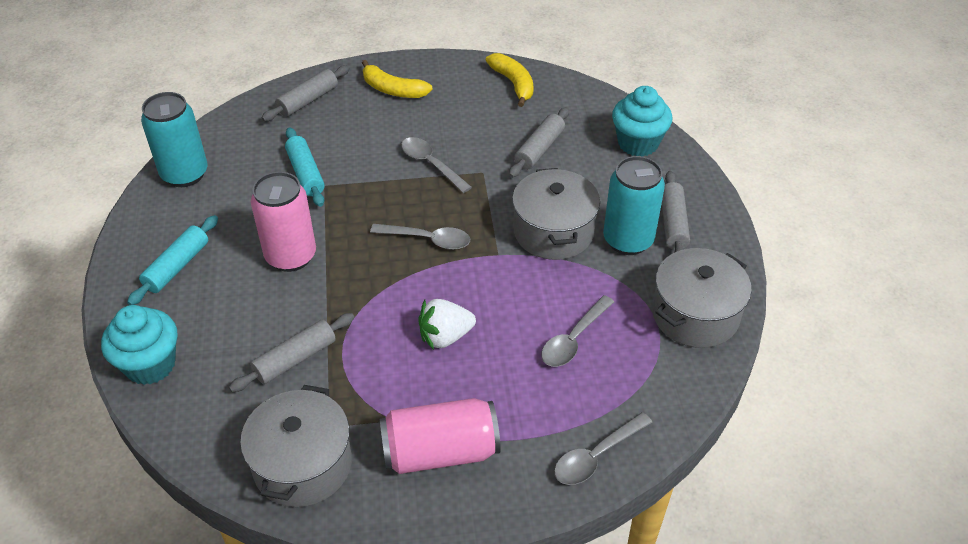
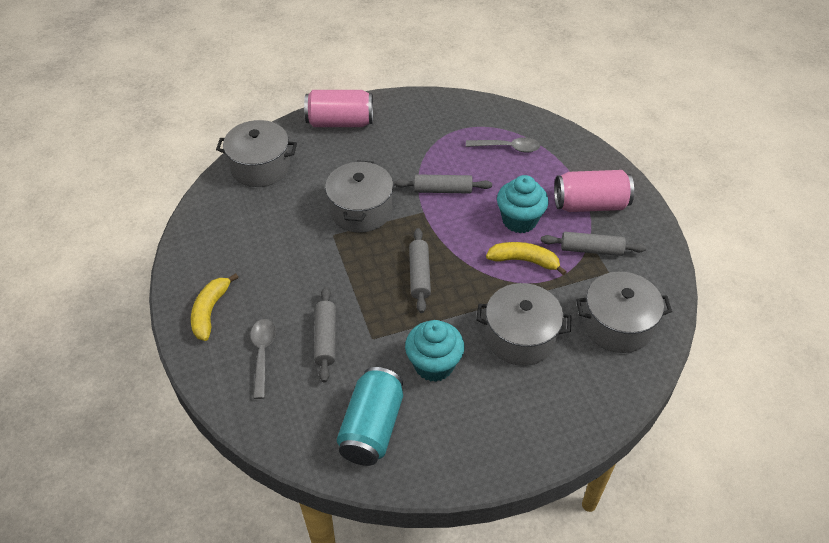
grey pot: 3 -> 4
grey spoon: 4 -> 2
turquoise can: 2 -> 1
turquoise rolling pin: 2 -> 0
white strawberry: 1 -> 0

